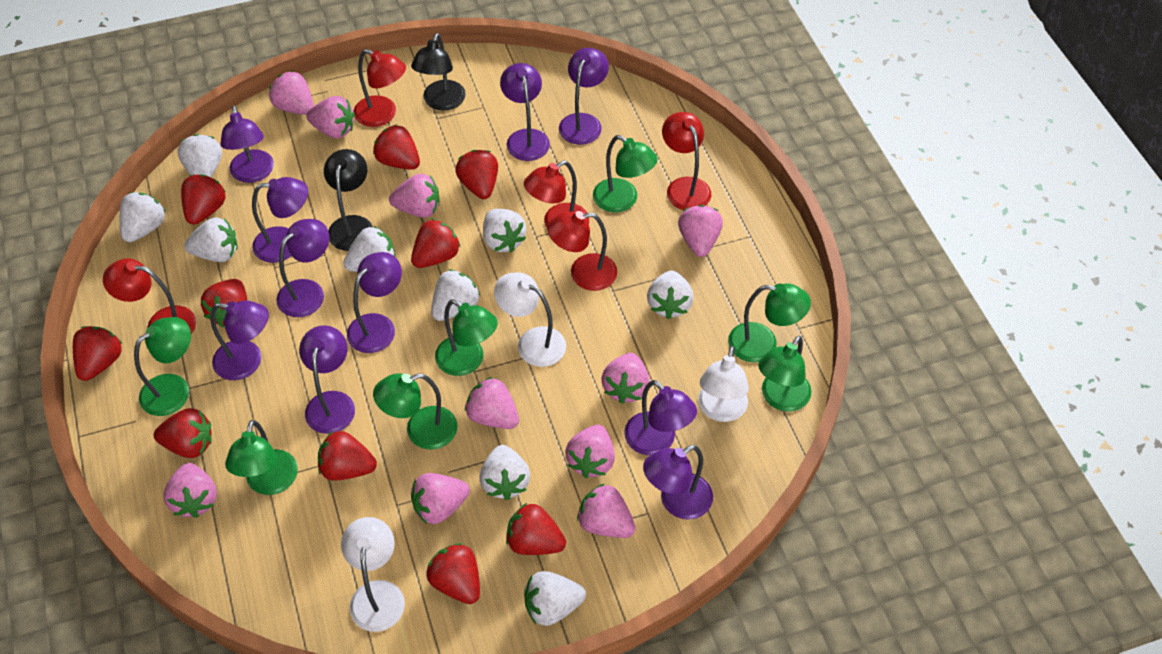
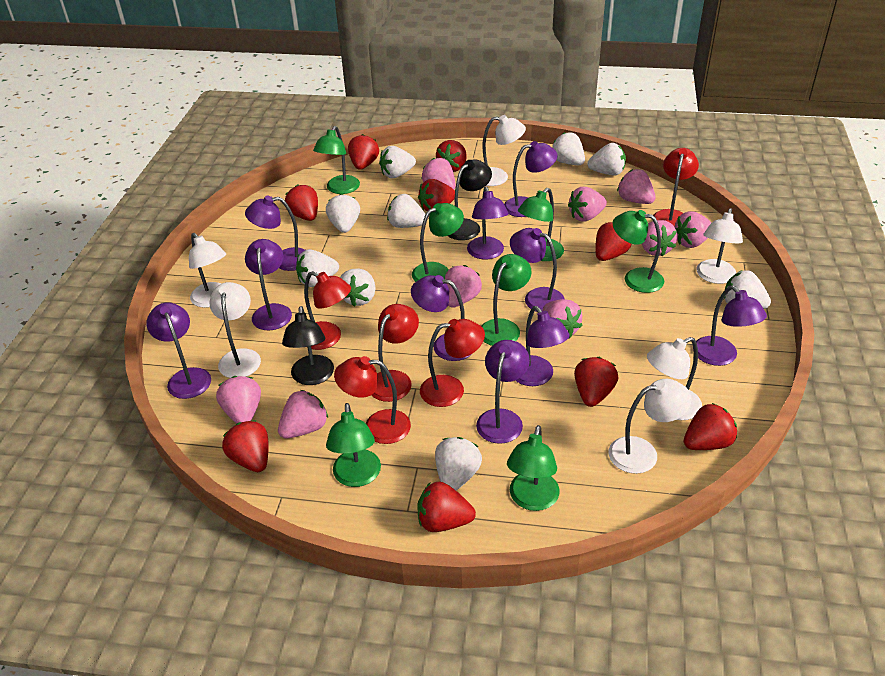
pink strawberry: 10 -> 9
red strawberry: 10 -> 9
white lamp: 3 -> 6

